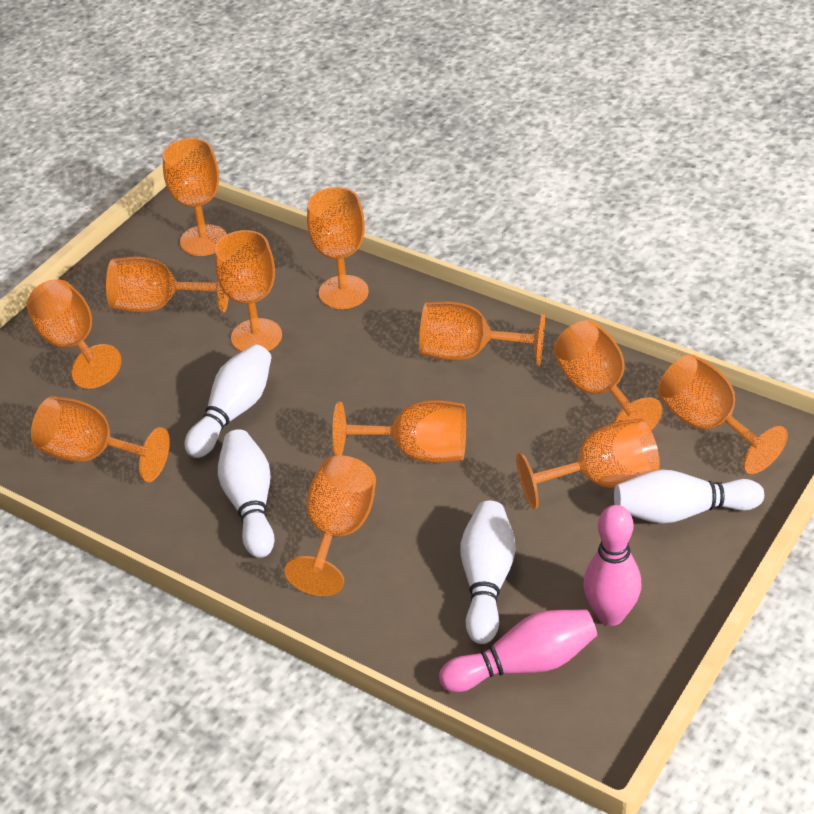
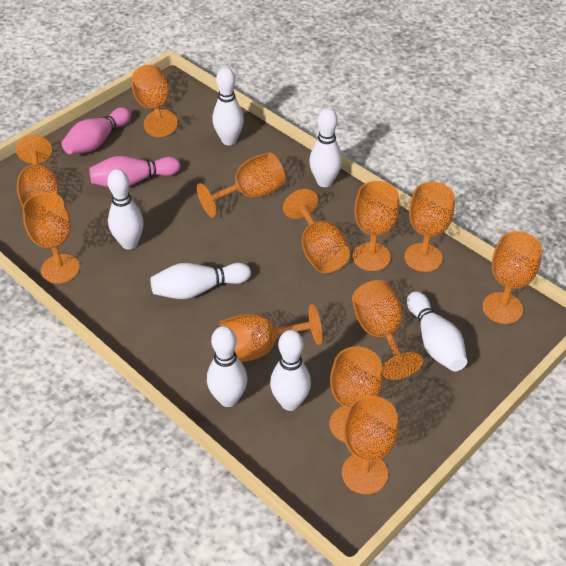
white bowling pin: 4 -> 7

